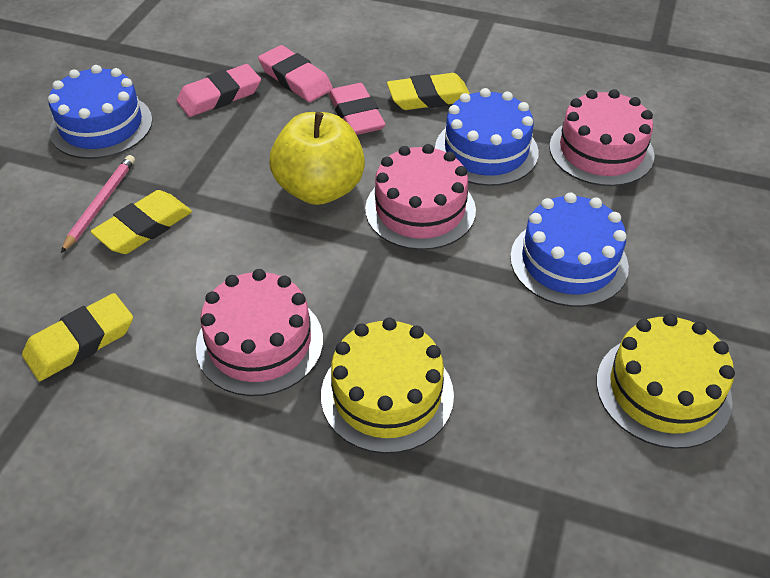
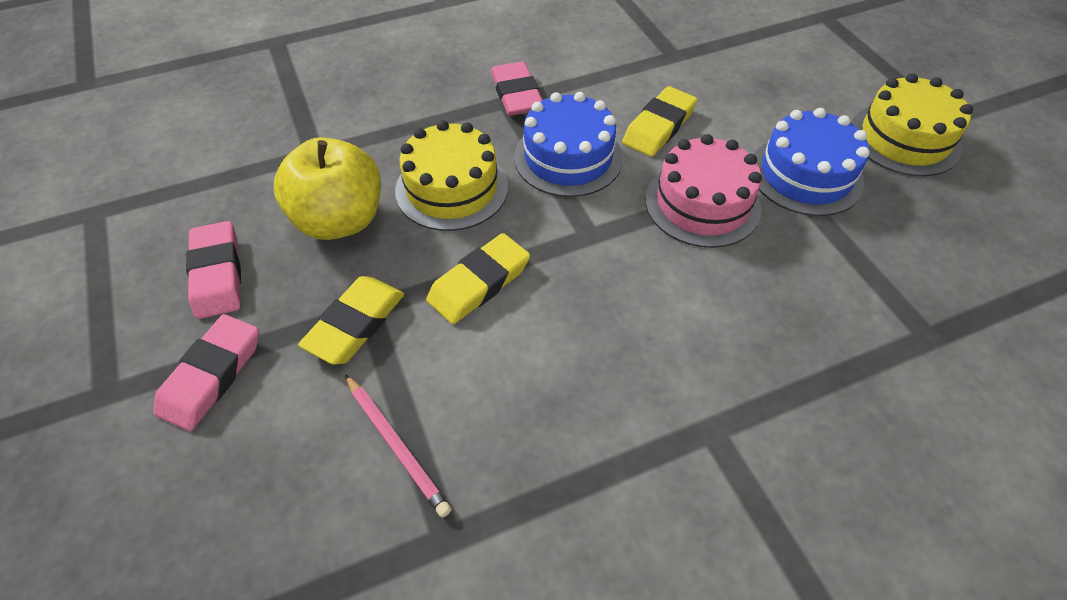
blue cake: 3 -> 2
pink cake: 3 -> 1

